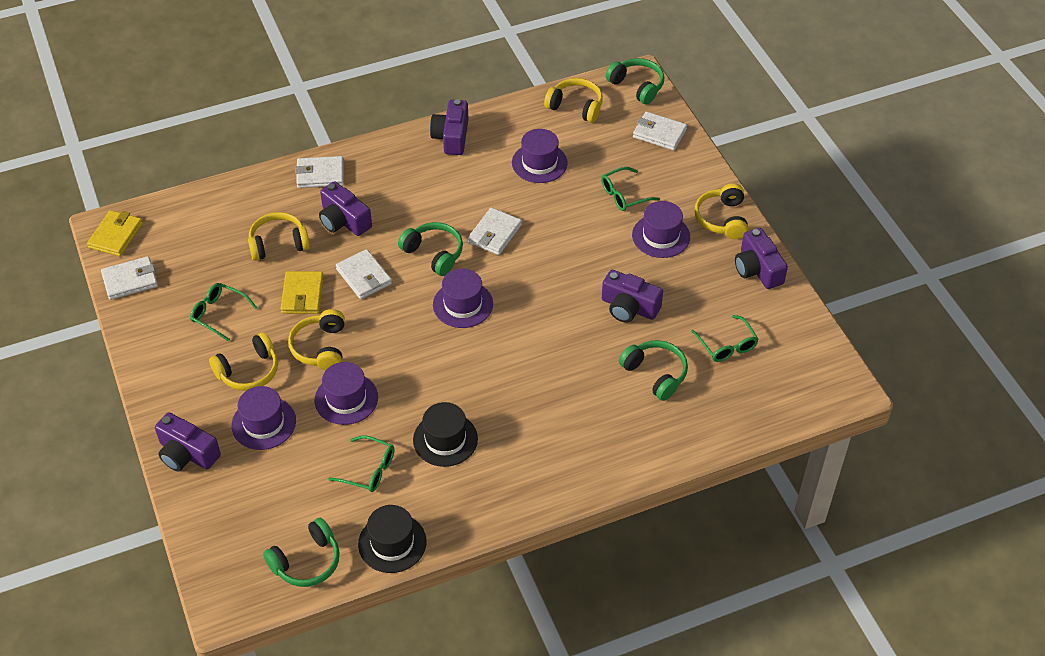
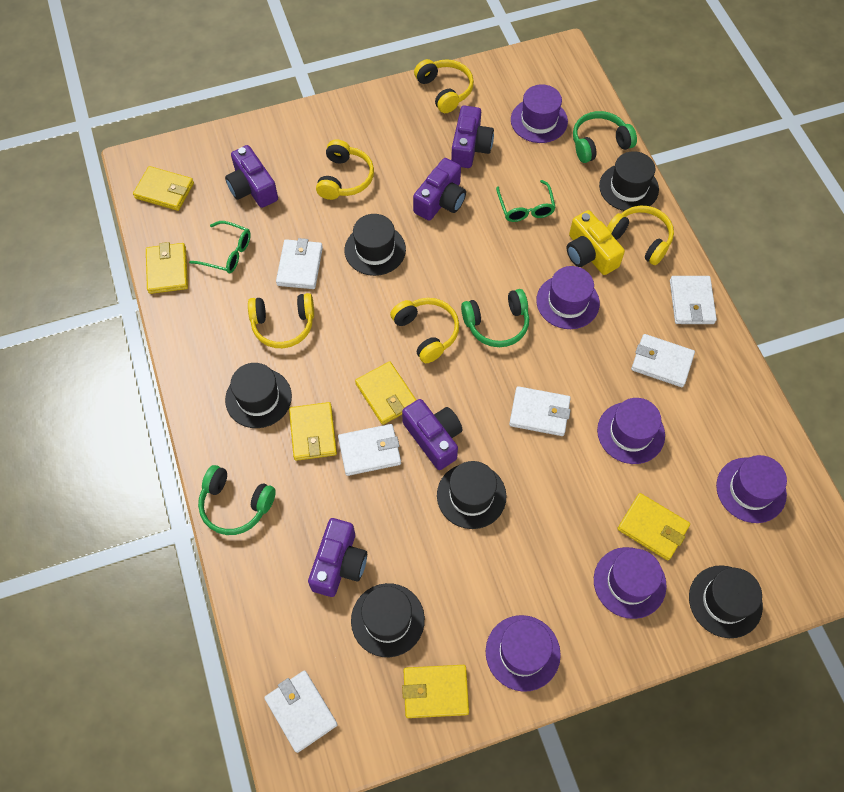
black hat: 2 -> 6
green glasses: 4 -> 2
green headphones: 4 -> 3
purple hat: 5 -> 6
white wallet: 5 -> 6
yellow camera: 0 -> 1
yellow wallet: 2 -> 6

